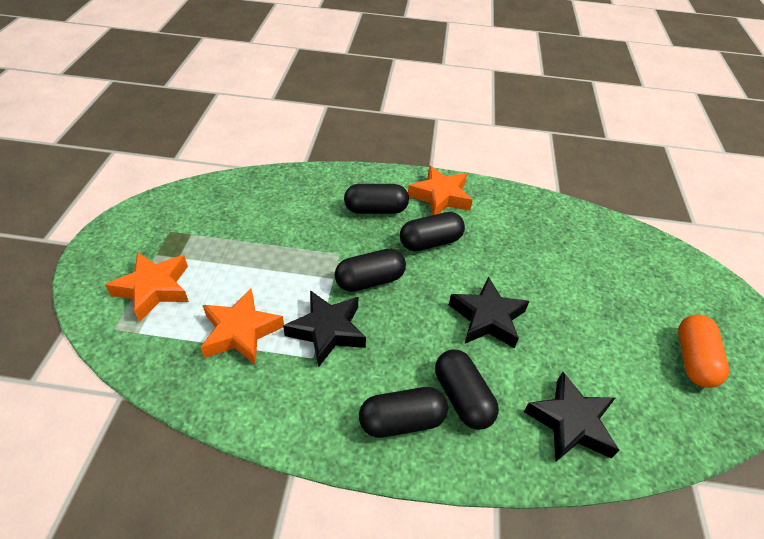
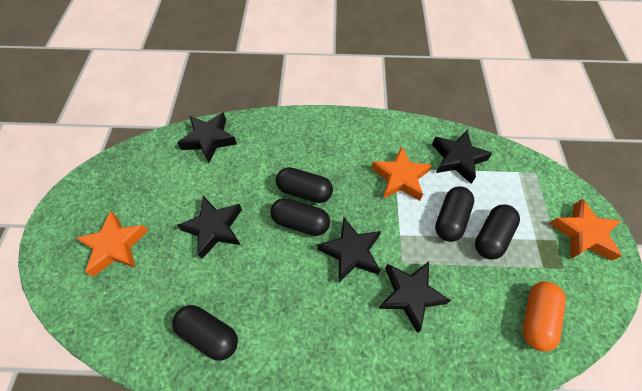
black star: 3 -> 5

